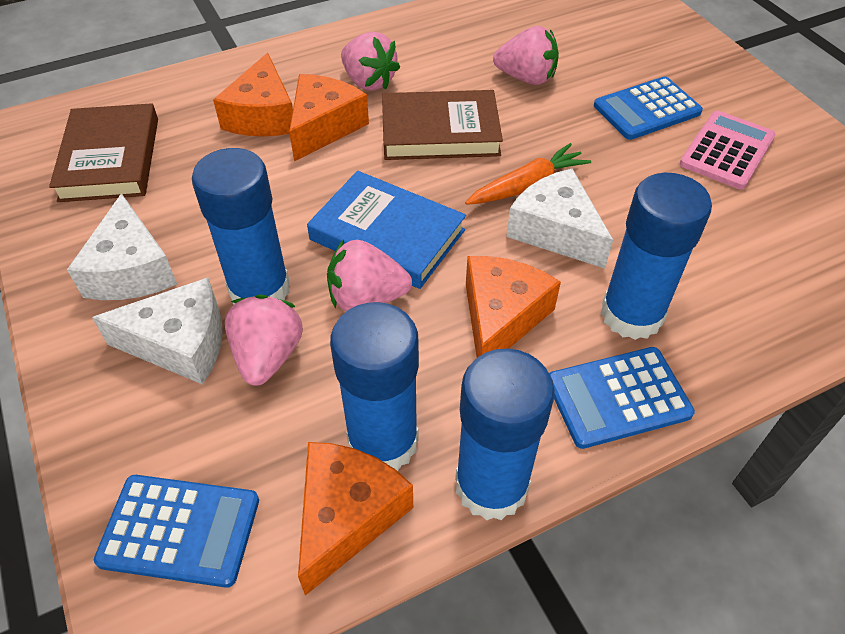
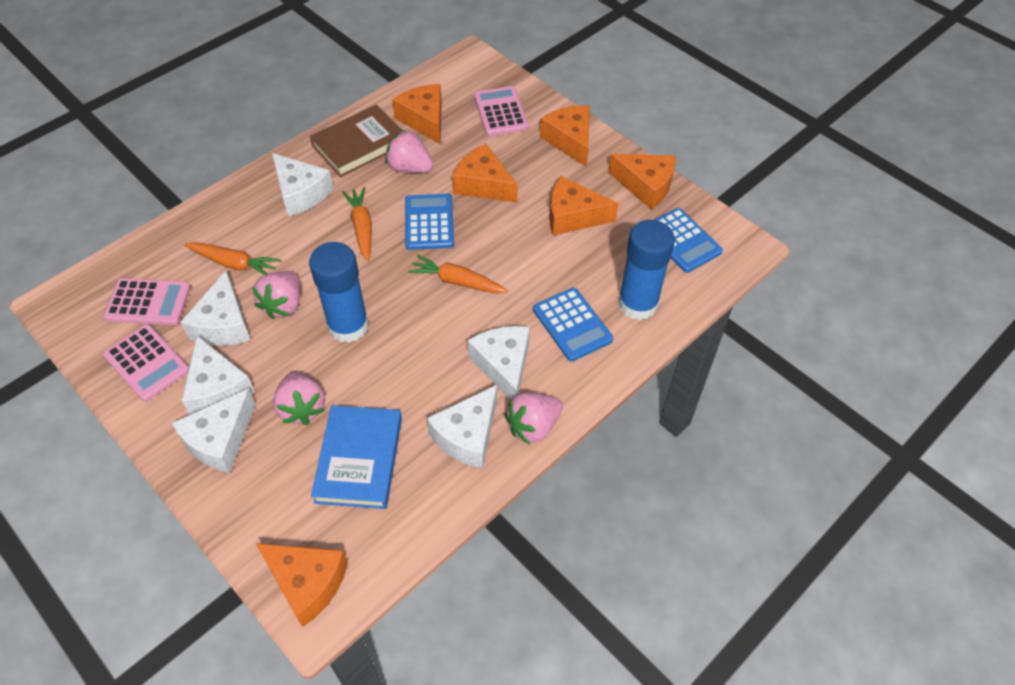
blue glue stick: 4 -> 2
brown book: 2 -> 1
orange carrot: 1 -> 3
orange cheese: 4 -> 6
pink calculator: 1 -> 3
white cheese: 3 -> 6

